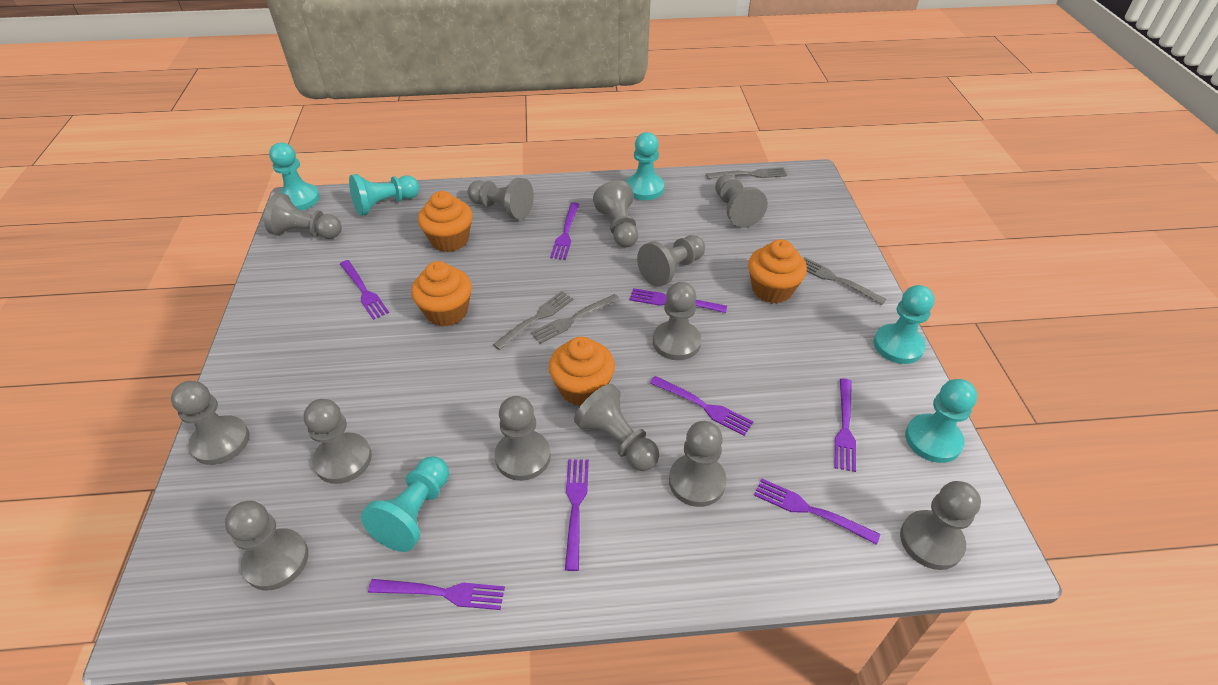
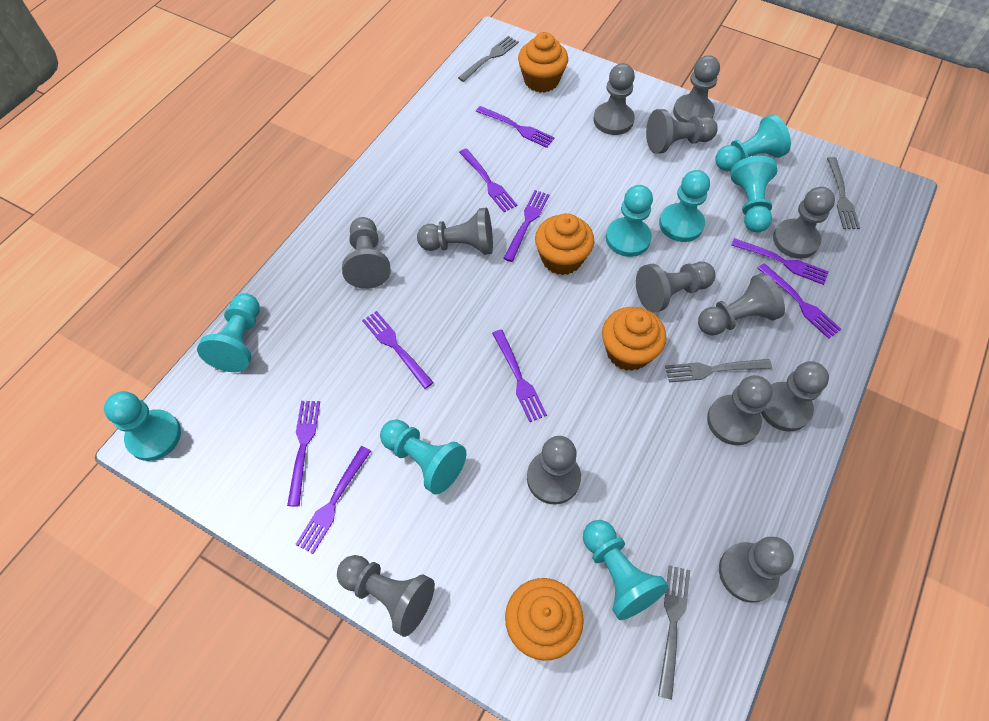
purple fork: 8 -> 9
turquoise pawn: 6 -> 8

